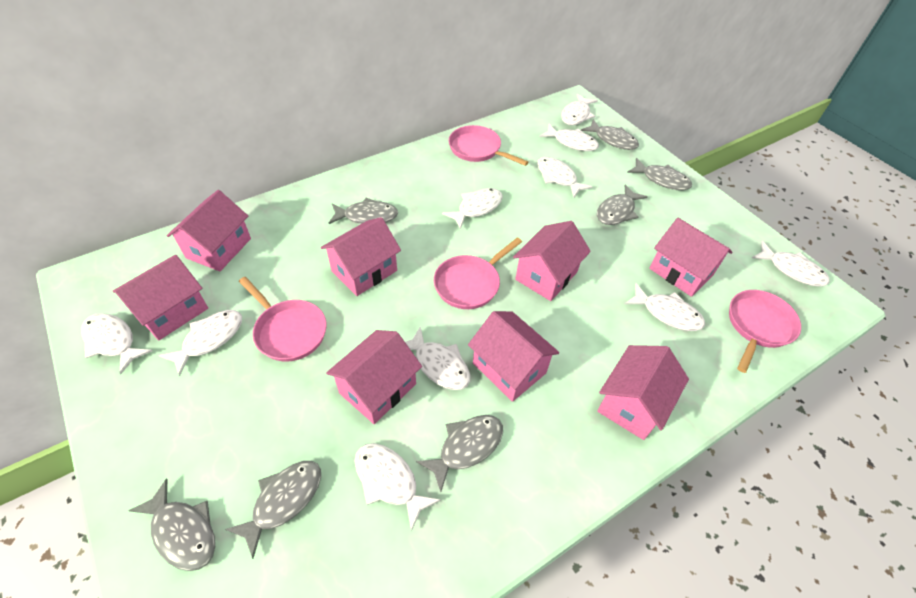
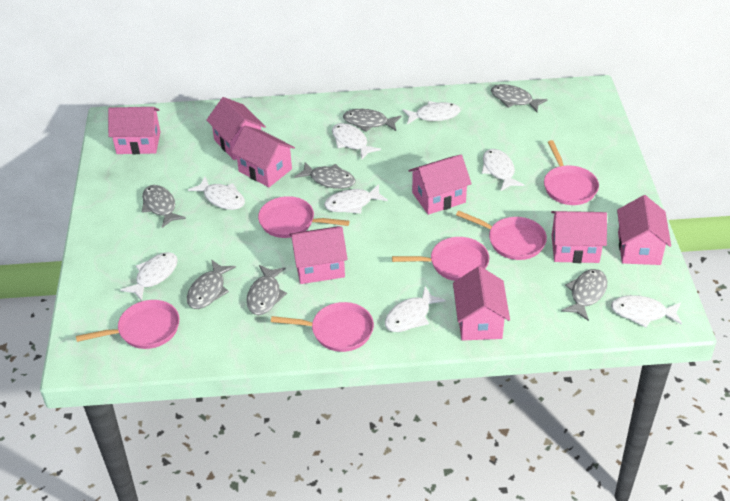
pink pan: 4 -> 6
white fish: 10 -> 8

